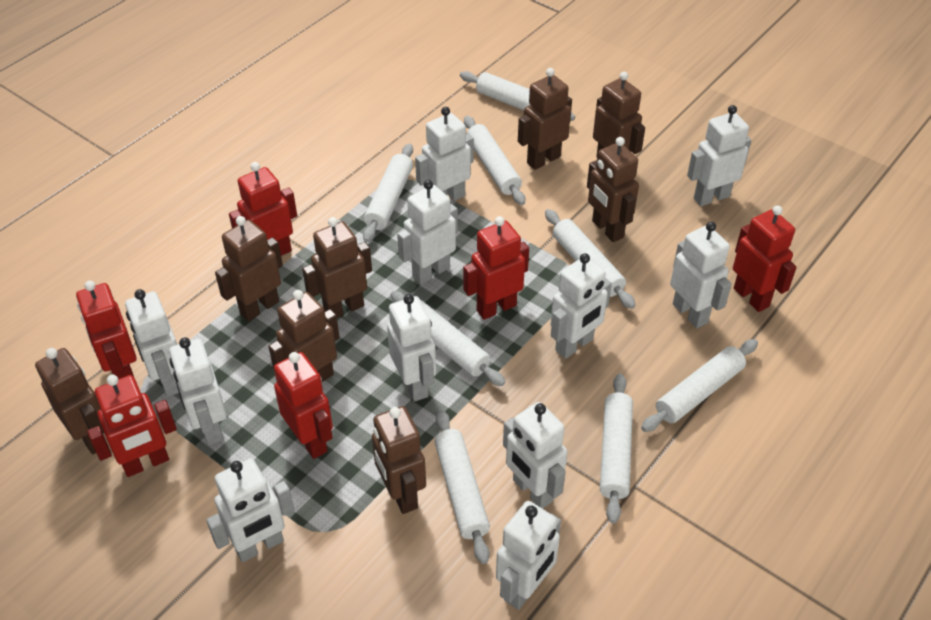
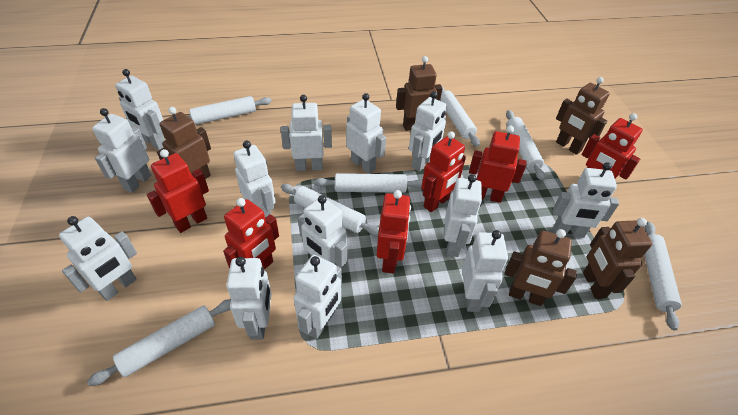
brown robot: 8 -> 5
white robot: 11 -> 13
white rolling pin: 8 -> 7

